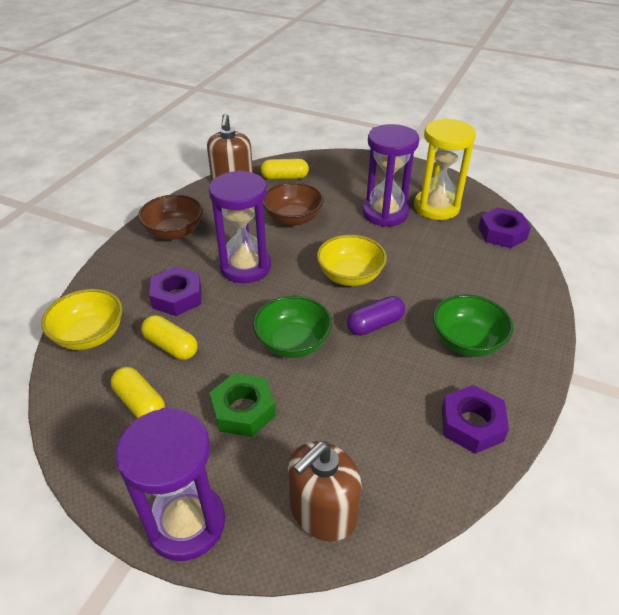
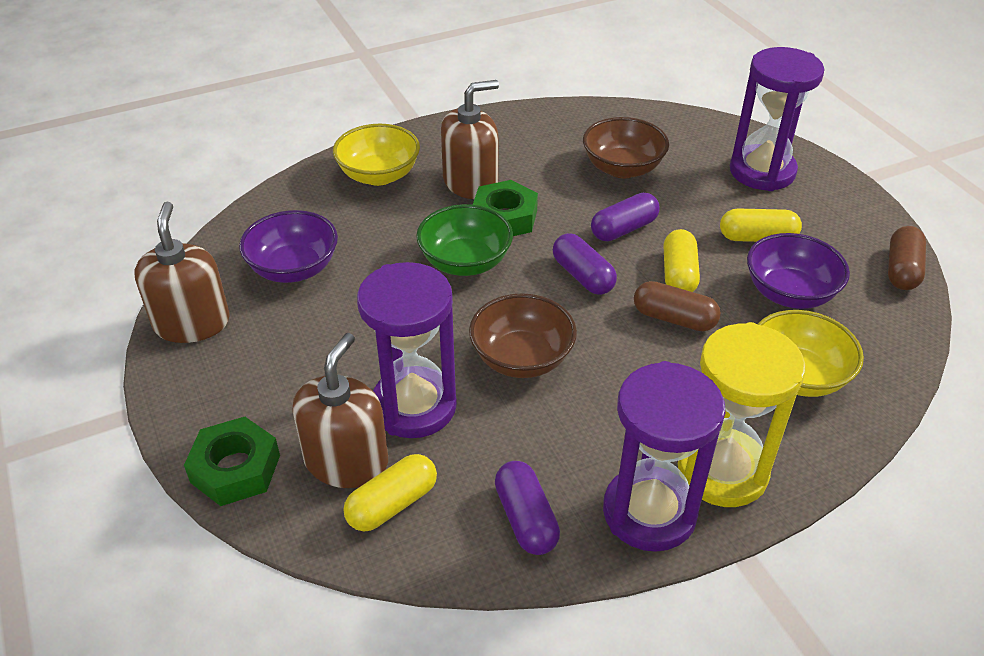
brown capsule: 0 -> 2
brown soap dispenser: 2 -> 3
green bowl: 2 -> 1
green nut: 1 -> 2
purple bowl: 0 -> 2
purple capsule: 1 -> 3
purple nut: 3 -> 0

